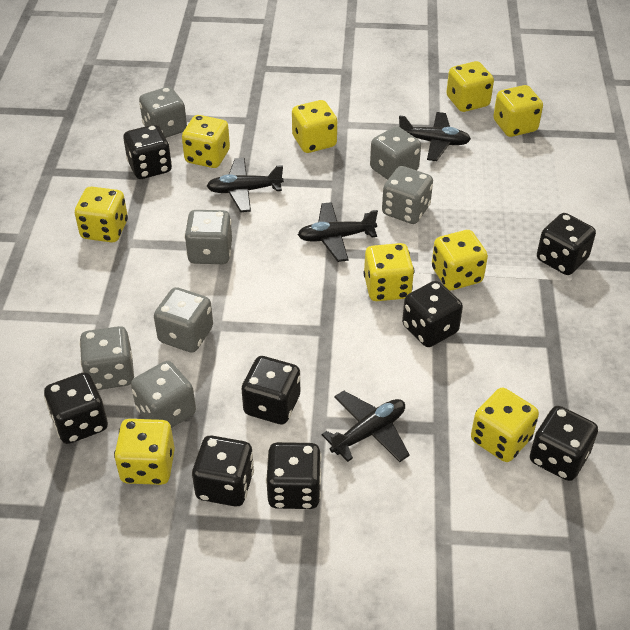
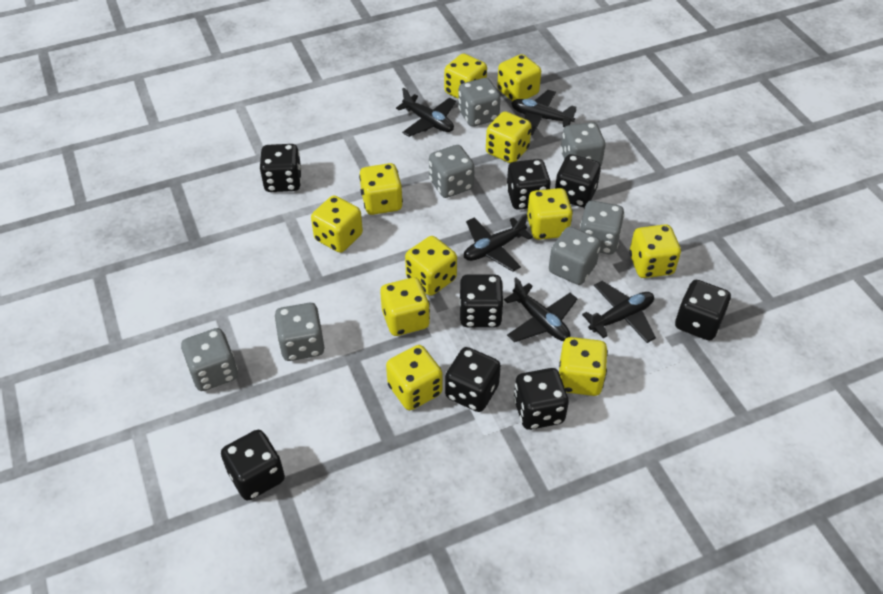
black plane: 4 -> 5
yellow dice: 9 -> 11

